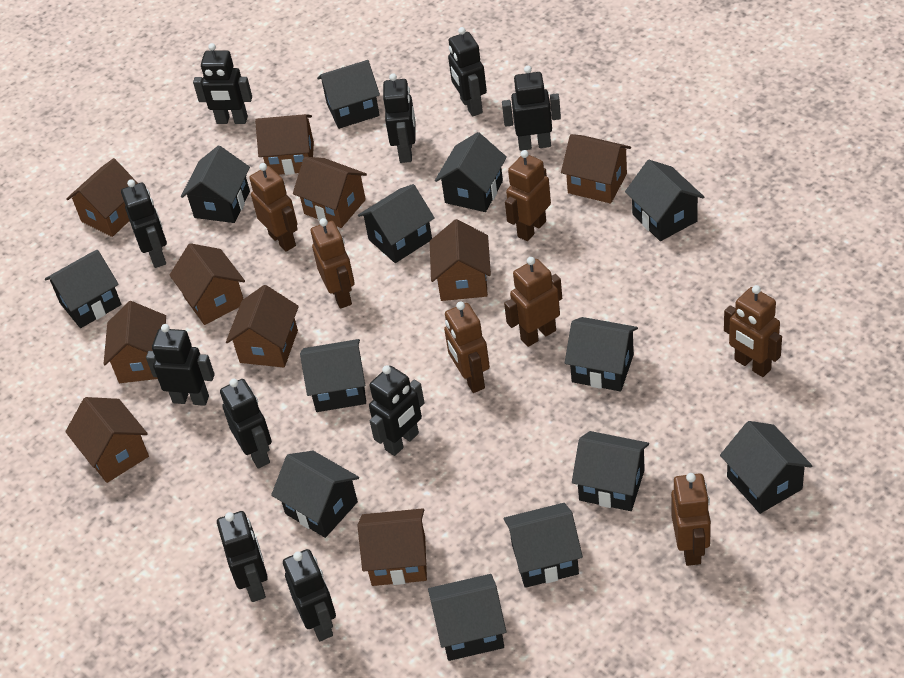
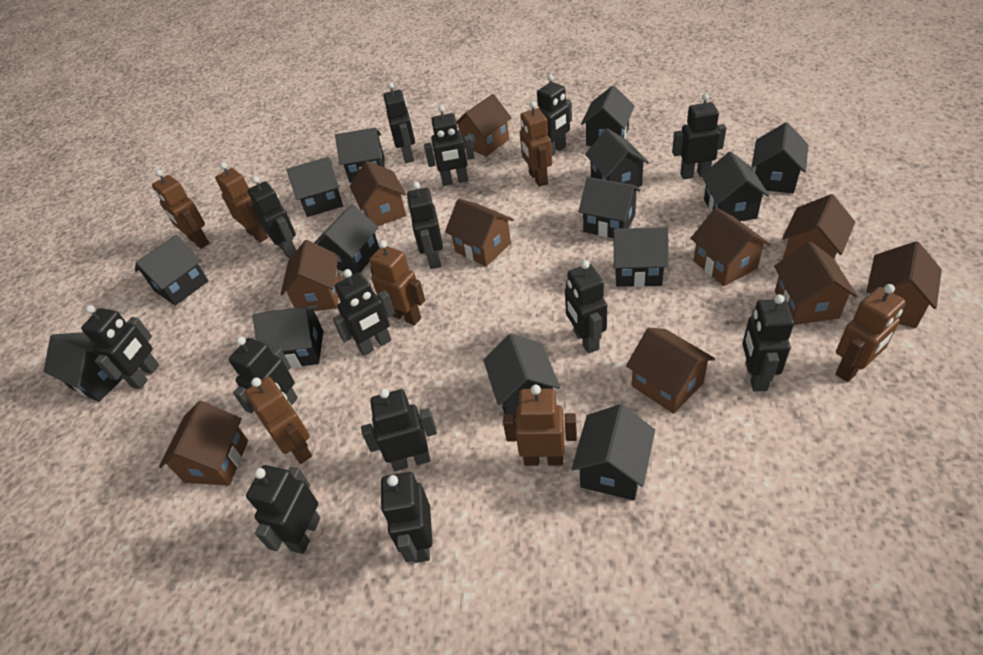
black house: 13 -> 14
black robot: 10 -> 14

